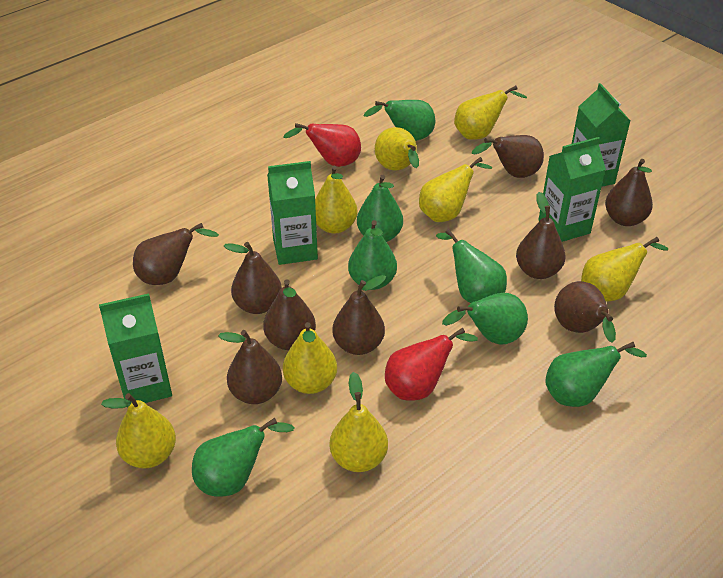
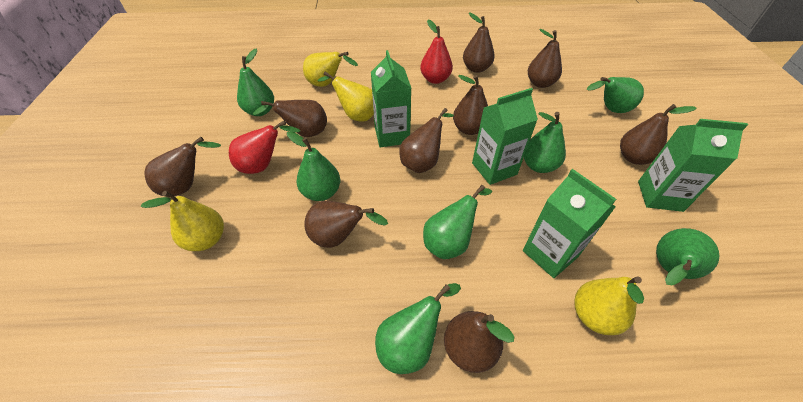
yellow pear: 8 -> 4

